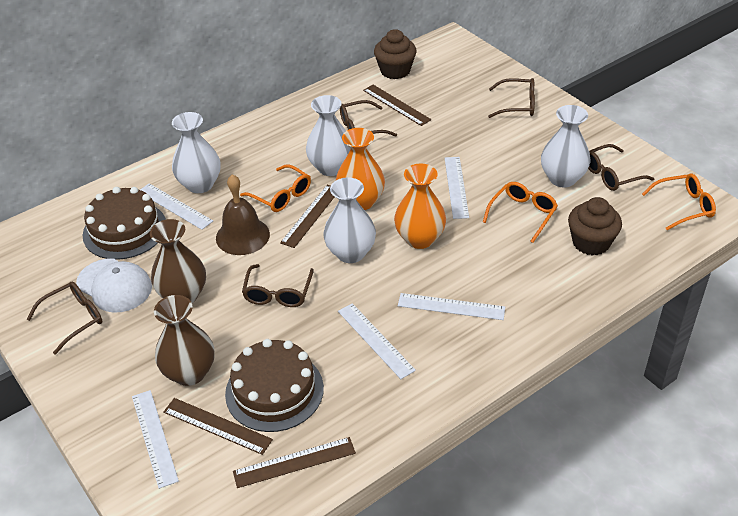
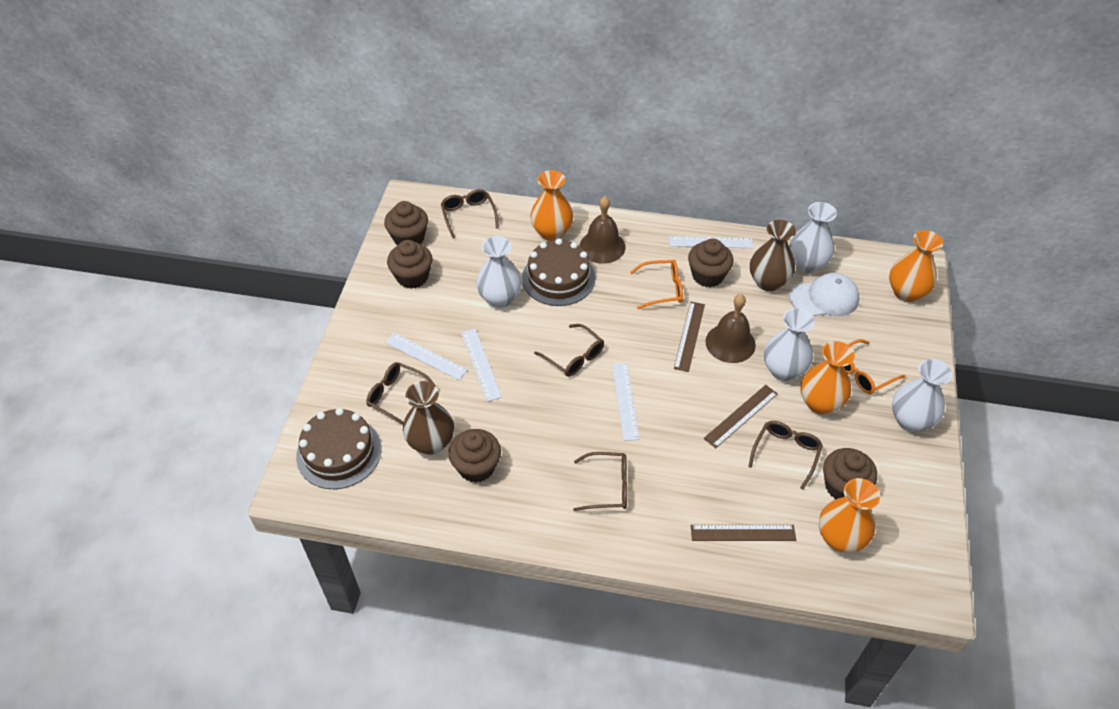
brown bell: 1 -> 2
brown cupcake: 2 -> 5
brown ruler: 4 -> 3
orange glasses: 3 -> 2
orange vase: 2 -> 4
white ruler: 5 -> 4

